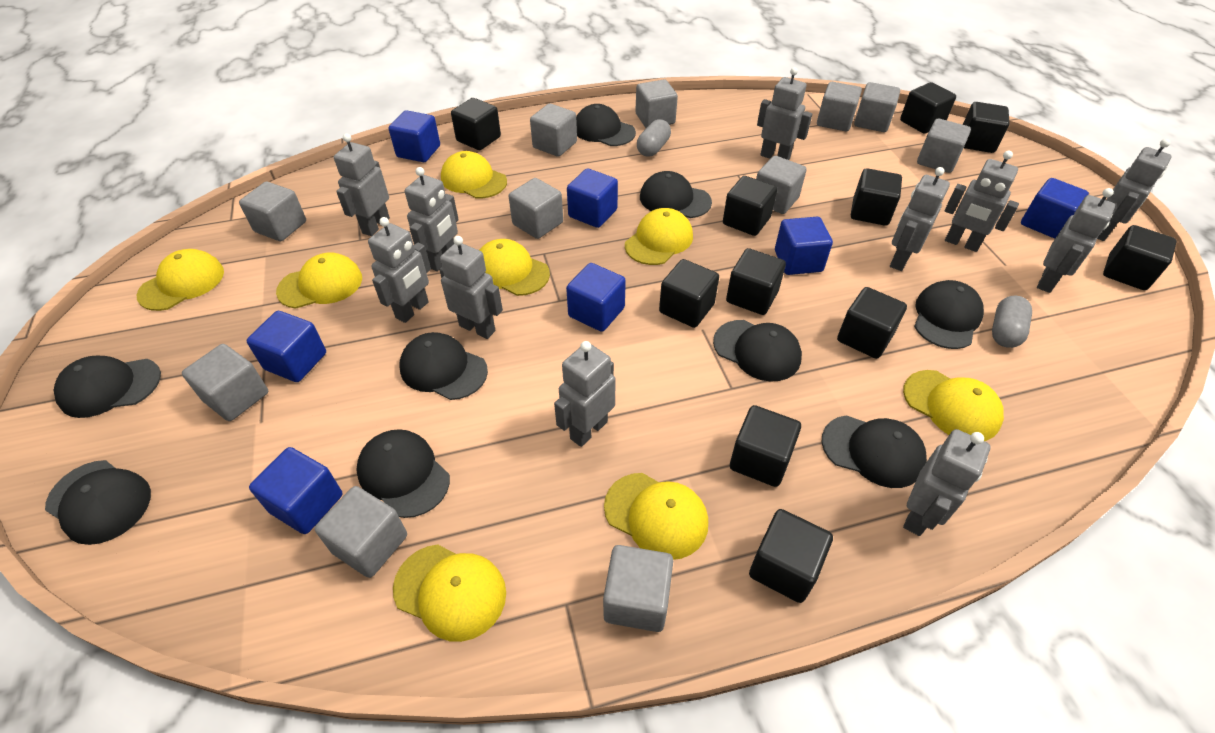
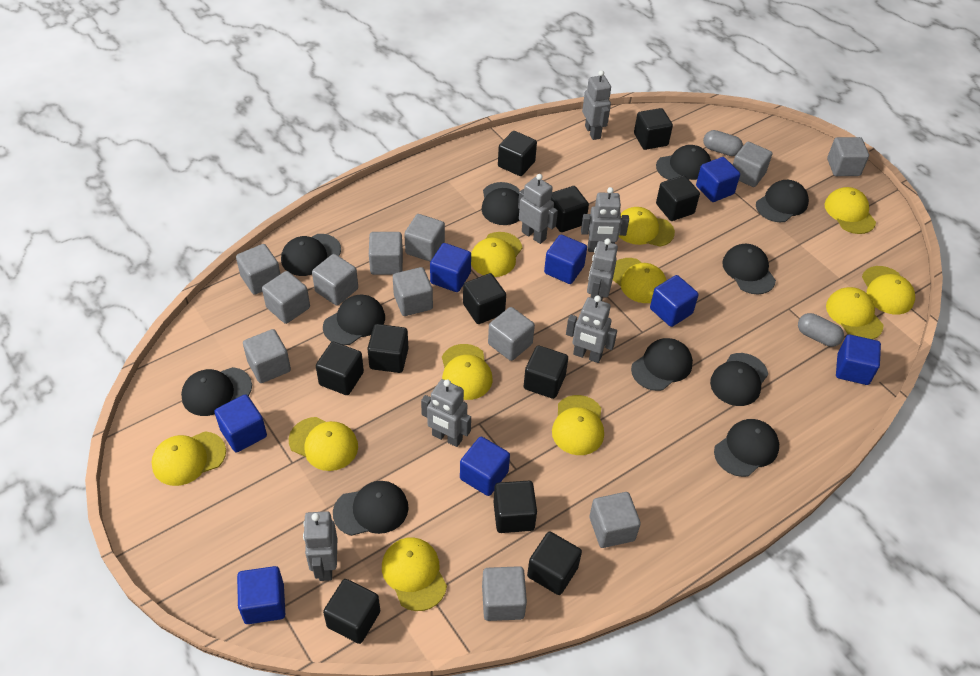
black cap: 9 -> 11
blue cube: 7 -> 8
grey cube: 11 -> 12
grey robot: 11 -> 7
yellow cap: 8 -> 11

